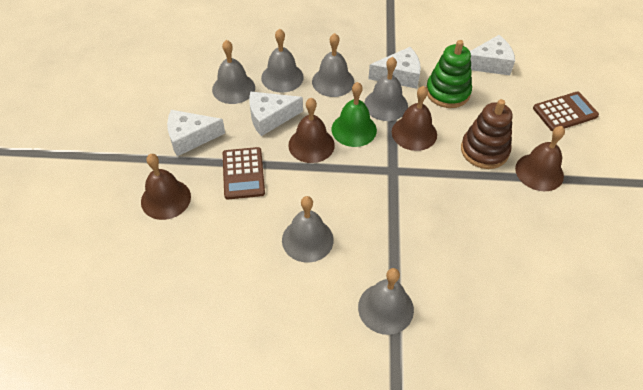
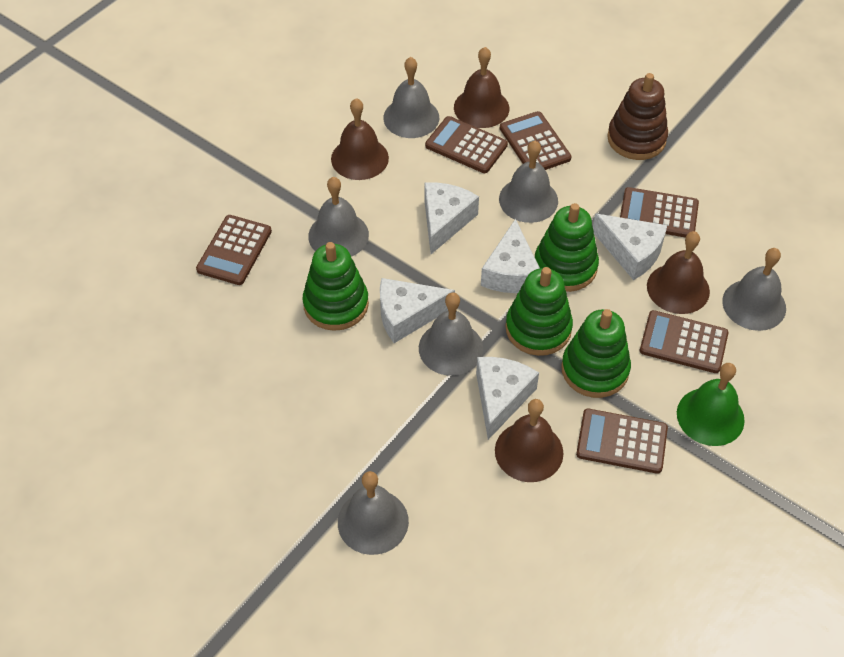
brown calculator: 2 -> 6
green stacking toy: 1 -> 4
white cheese: 4 -> 5

